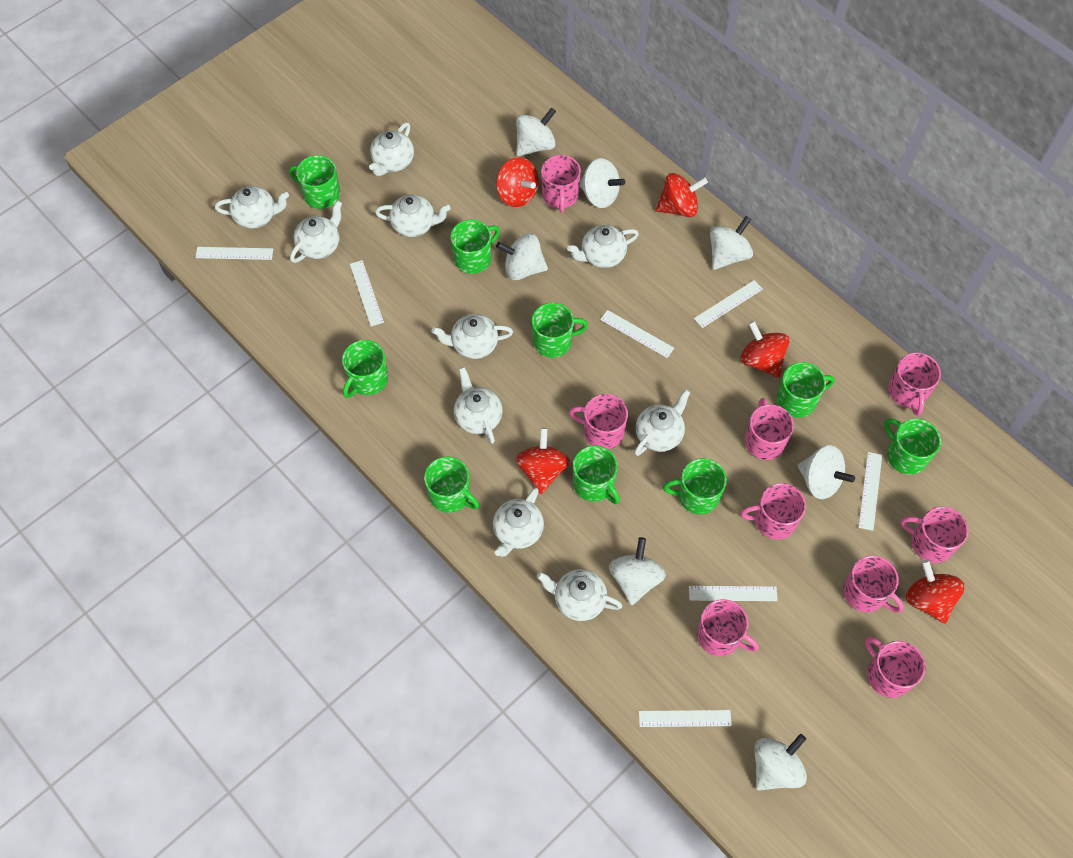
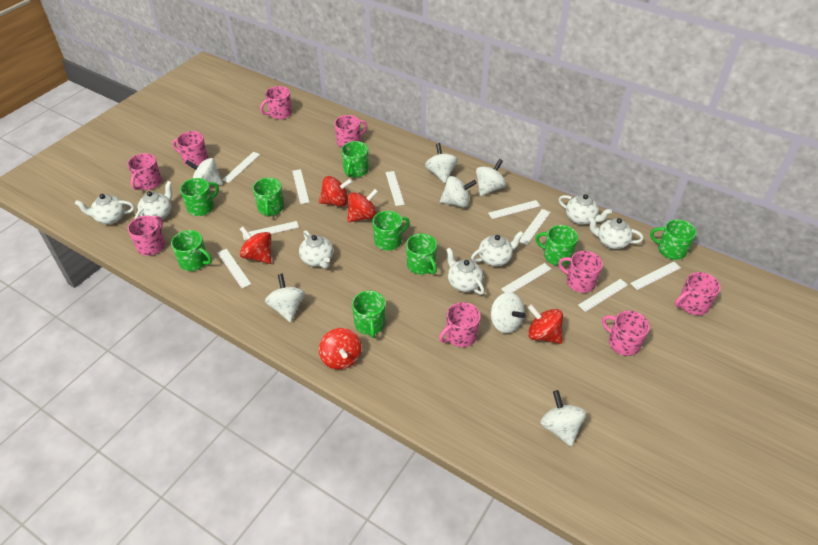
white ruler: 7 -> 10
white teapot: 10 -> 7

